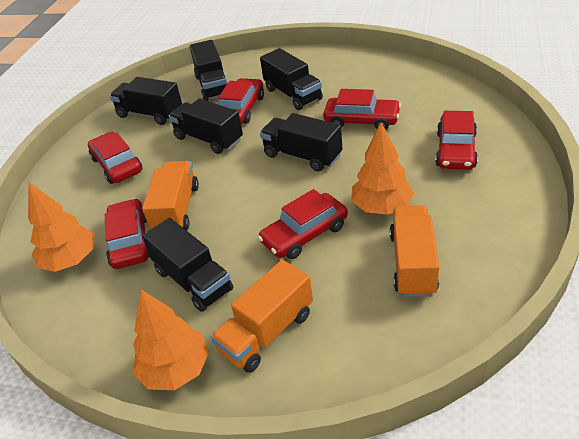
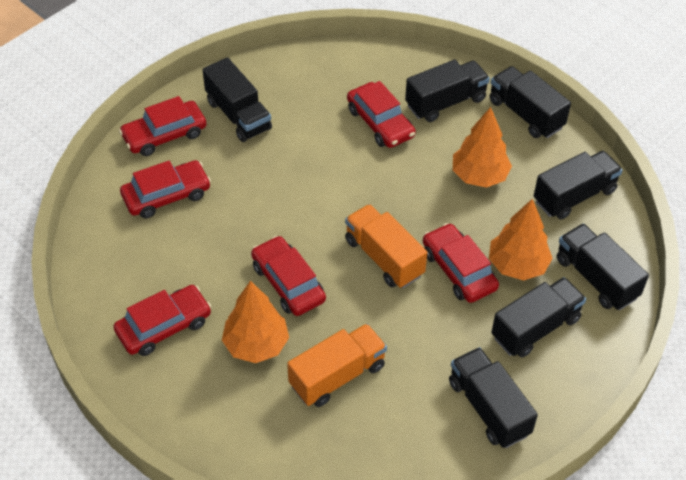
black truck: 6 -> 7
orange truck: 3 -> 2

